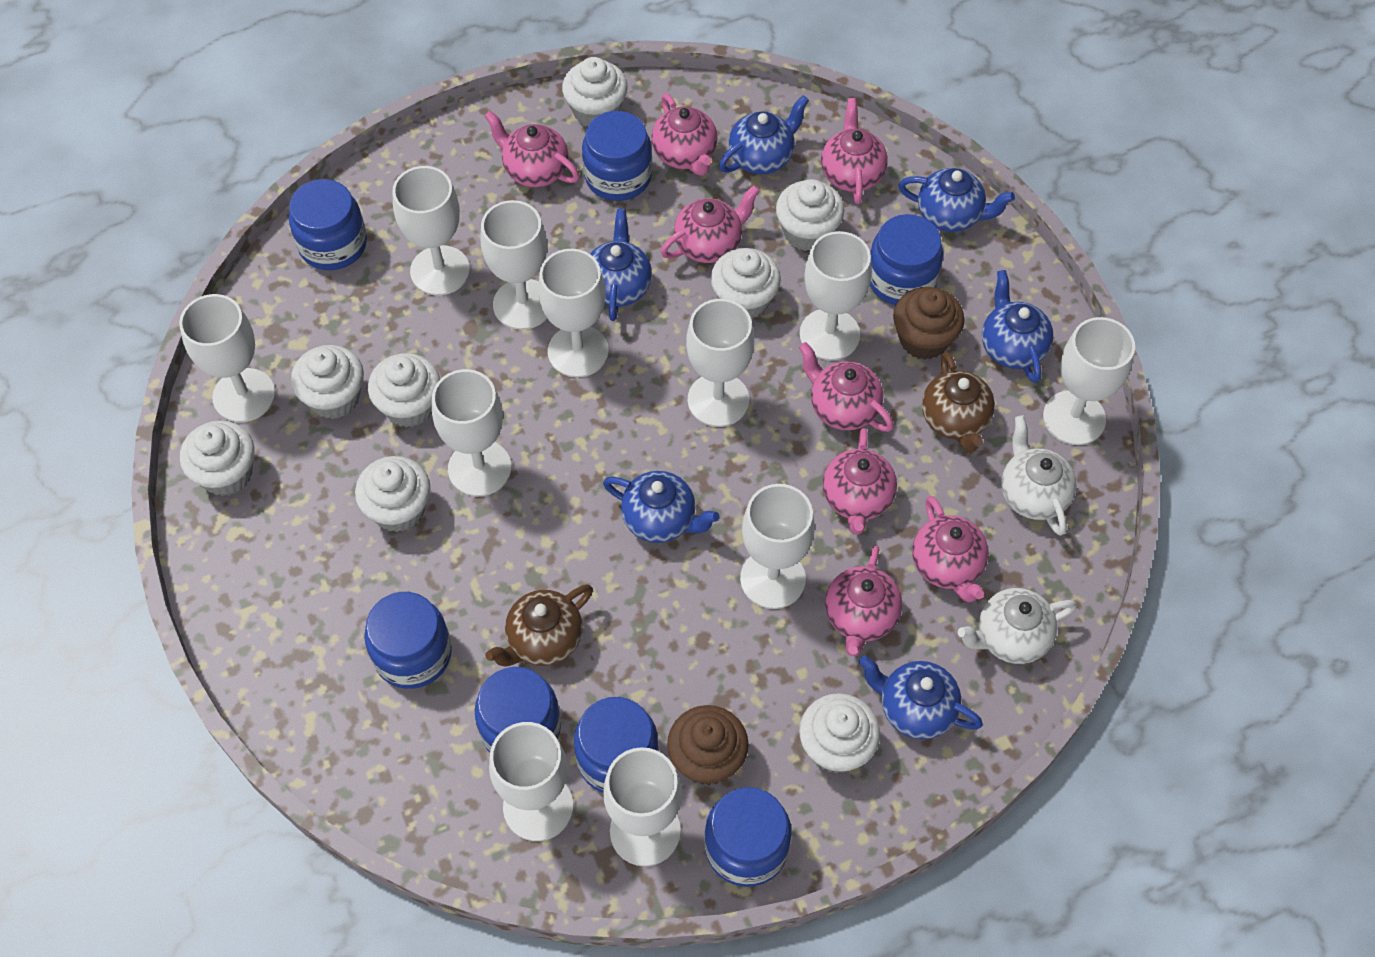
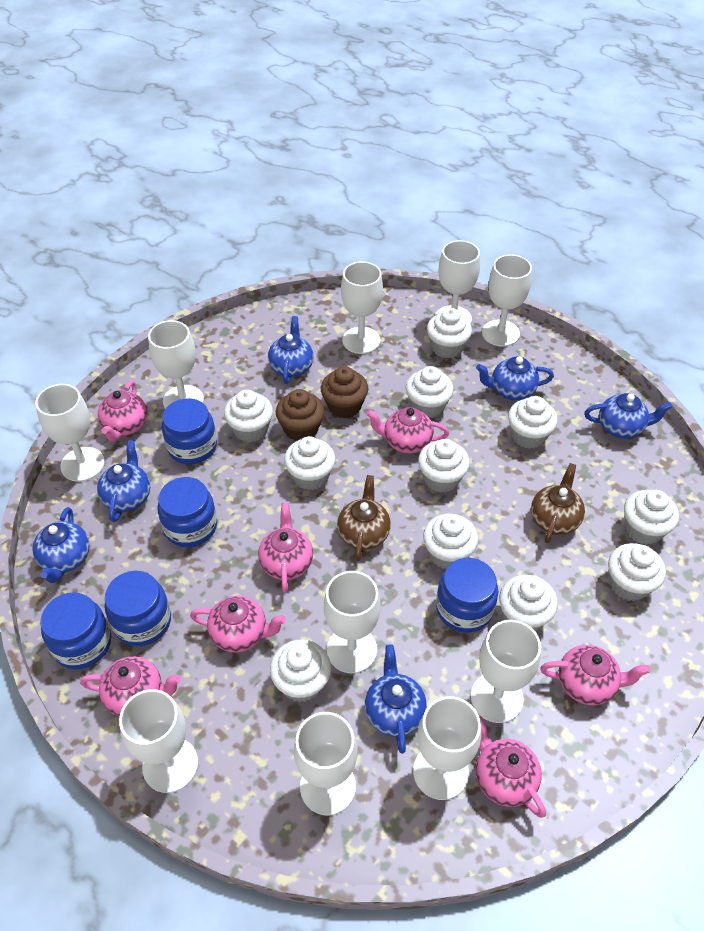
blue jar: 7 -> 5
pink teapot: 8 -> 7
white cupcake: 8 -> 11
white goblet: 11 -> 10
white teapot: 2 -> 0

